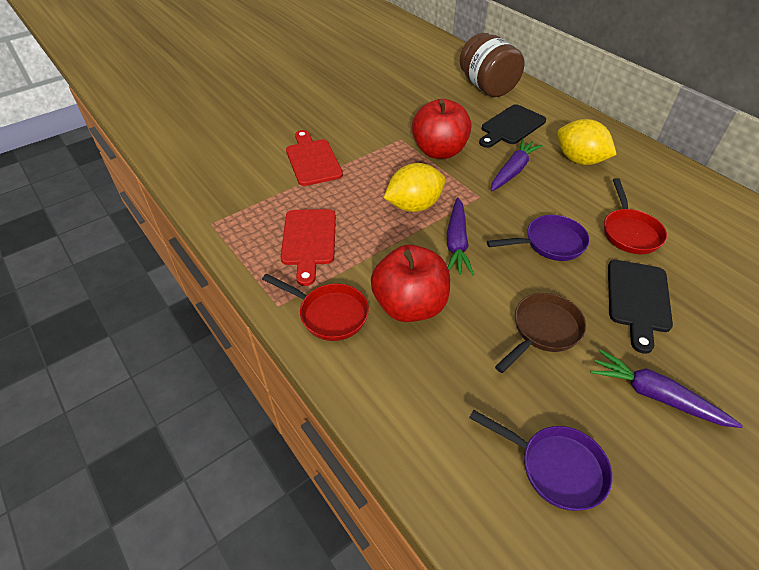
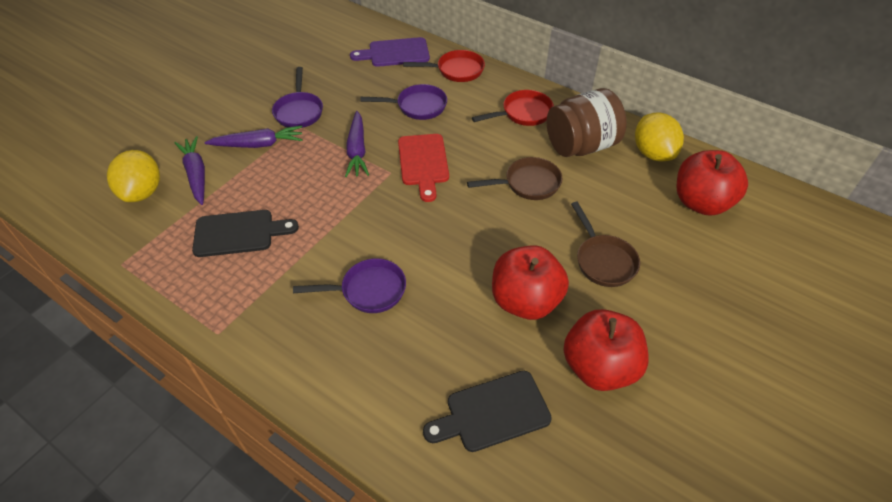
brown pan: 1 -> 2
purple cutting board: 0 -> 1
purple pan: 2 -> 3
red apple: 2 -> 3
red cutting board: 2 -> 1

